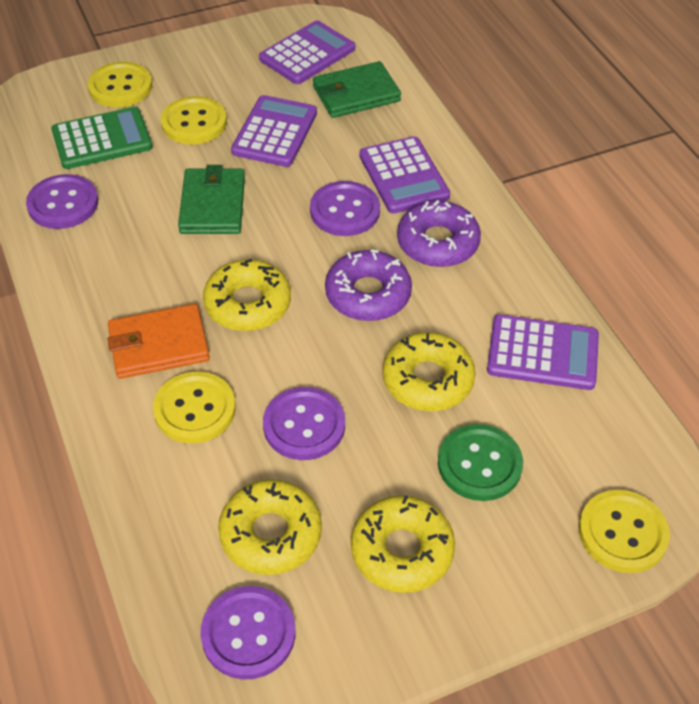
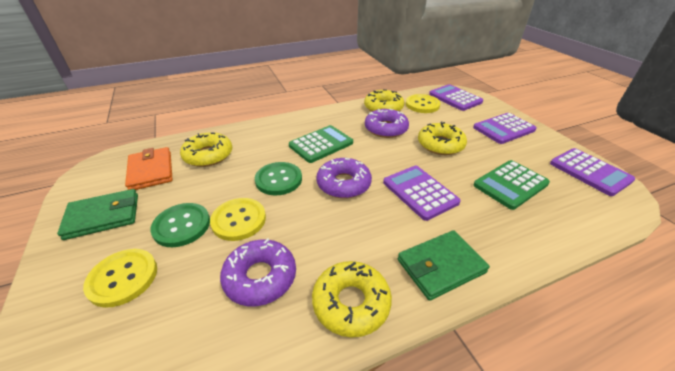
green button: 1 -> 2
green calculator: 1 -> 2
purple button: 4 -> 0
purple donut: 2 -> 3
yellow button: 4 -> 3

